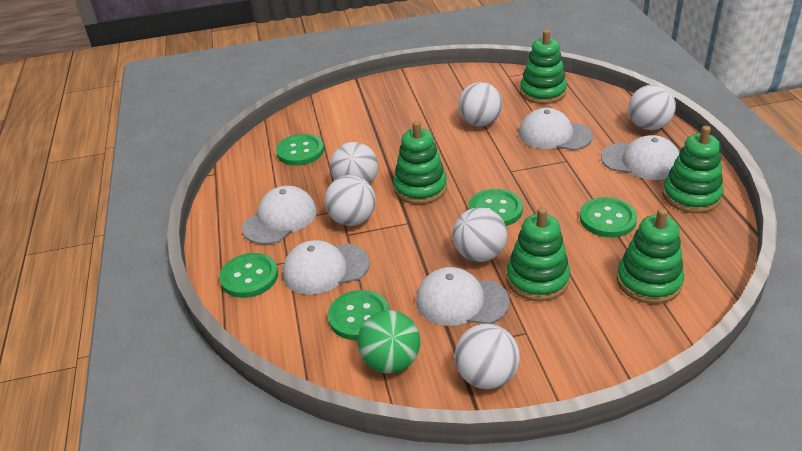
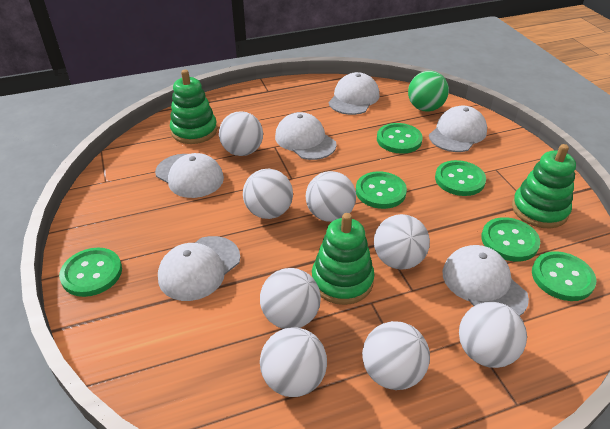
green button: 5 -> 6
green stacking toy: 5 -> 3
white ball: 6 -> 8
white cap: 5 -> 6

